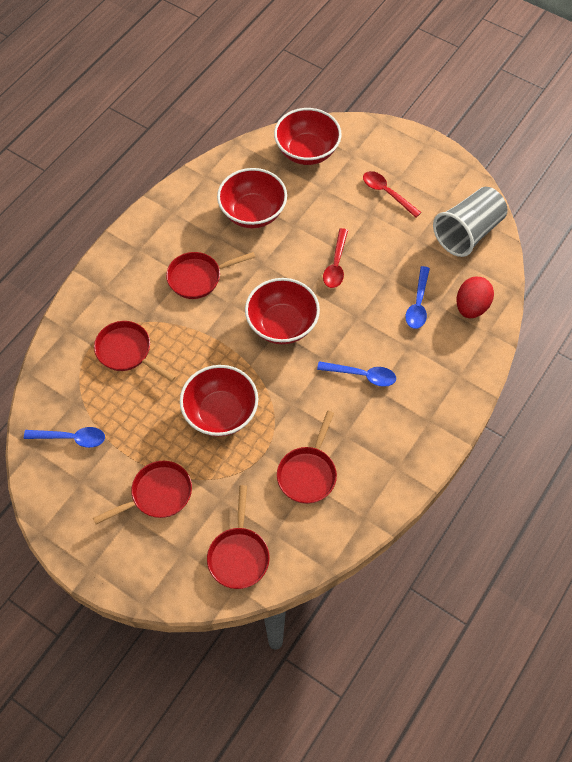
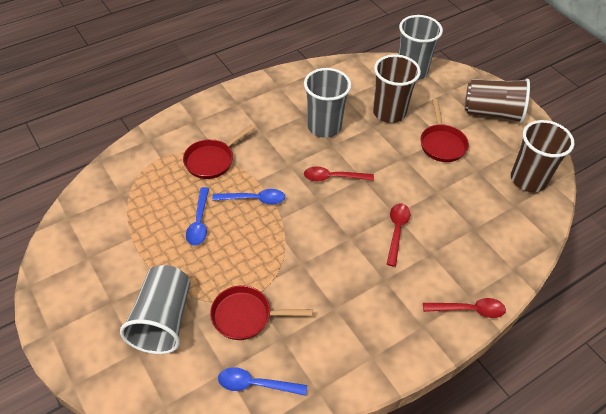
brown cup: 0 -> 3
grey cup: 1 -> 3
red bowl: 4 -> 0
red egg: 1 -> 0
red pan: 5 -> 3
red spoon: 2 -> 3

